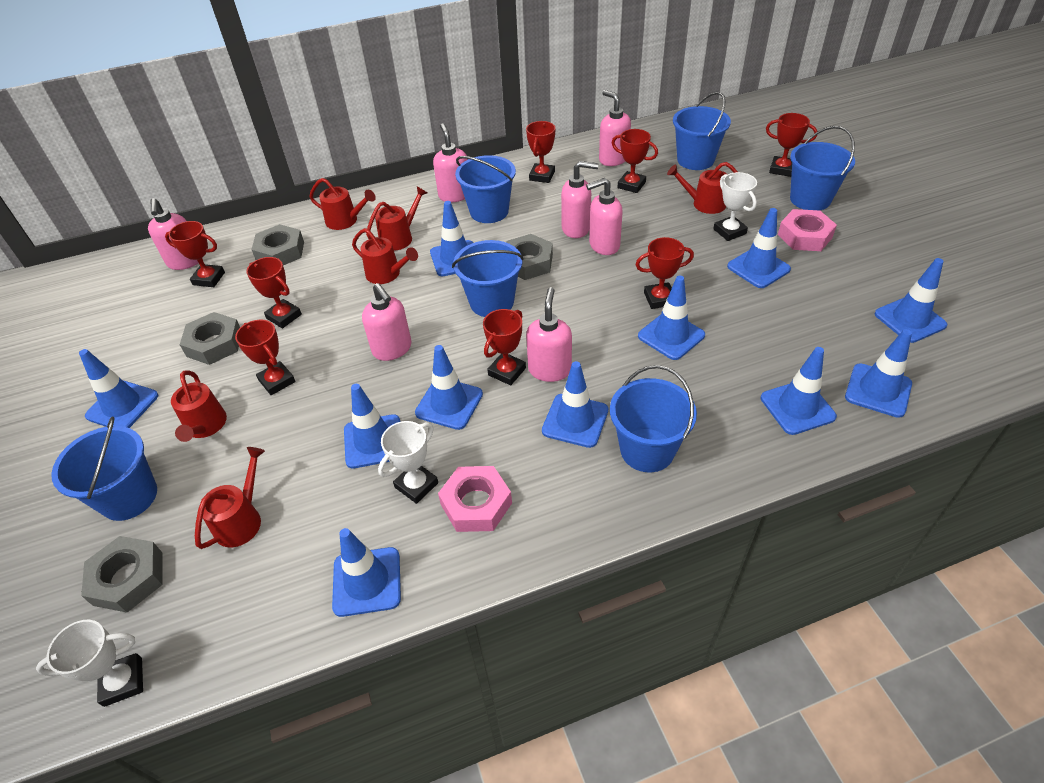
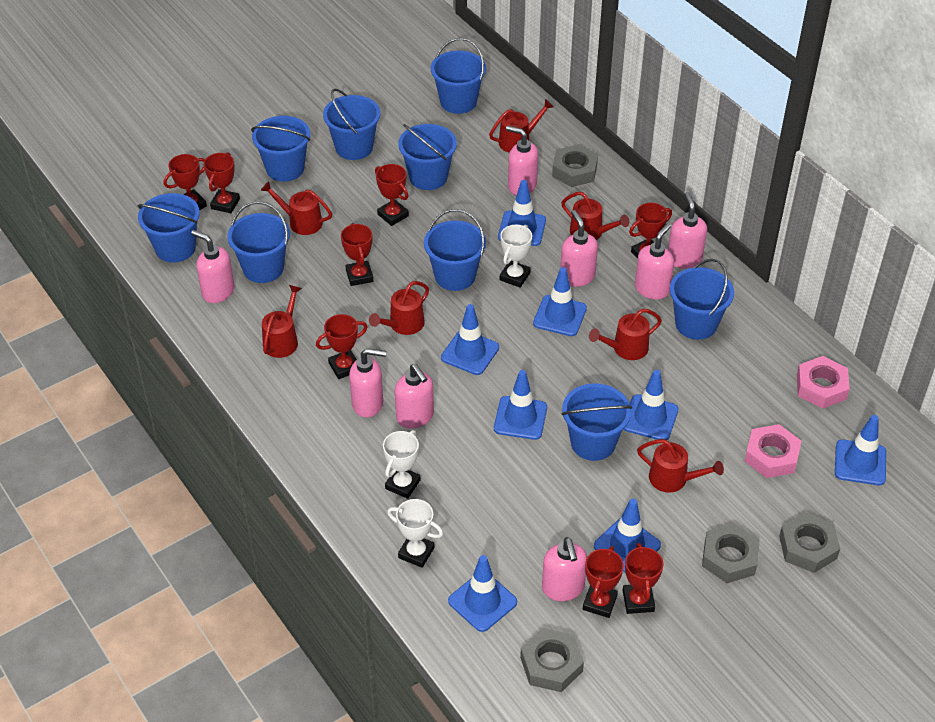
blue bucket: 6 -> 9
blue traffic cone: 11 -> 8
pink soap dispenser: 7 -> 8
red watering can: 6 -> 7

